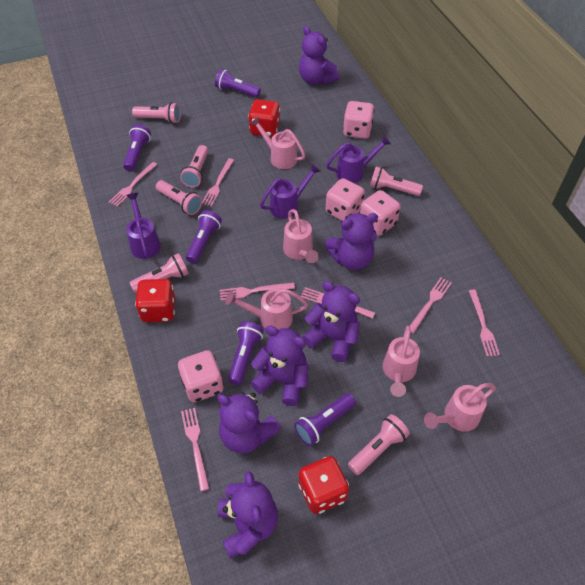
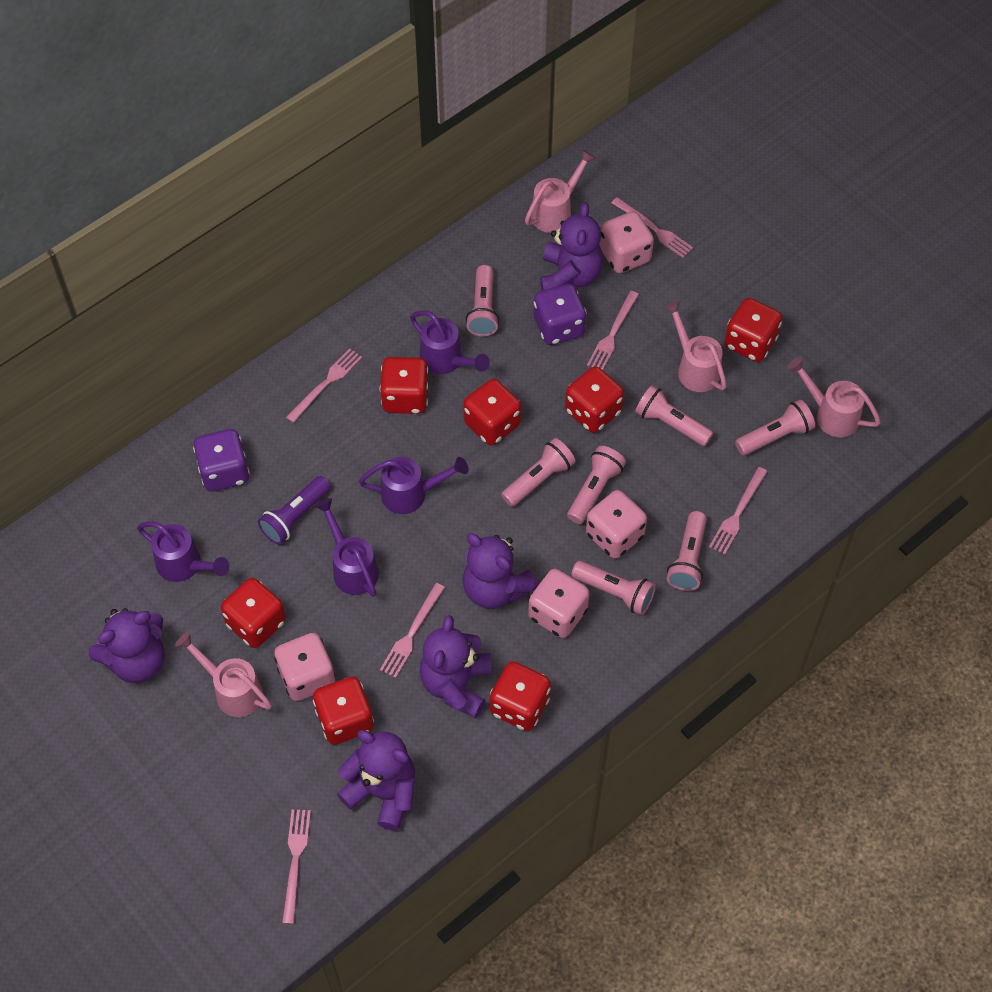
pink flashlight: 6 -> 7
pink fork: 7 -> 6
pink watering can: 5 -> 4
purple dice: 0 -> 2
purple flashlight: 5 -> 1
purple teddy bear: 6 -> 5
purple watering can: 3 -> 4
red dice: 3 -> 7

